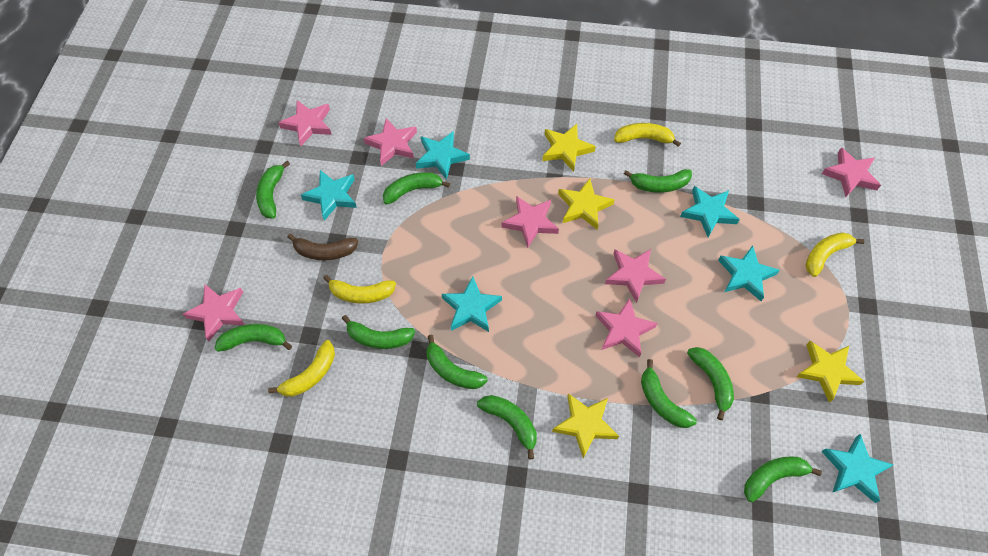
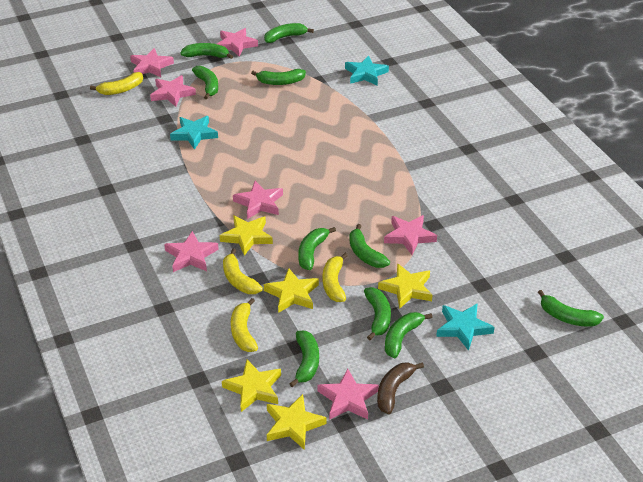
turquoise star: 6 -> 3
yellow star: 4 -> 5

